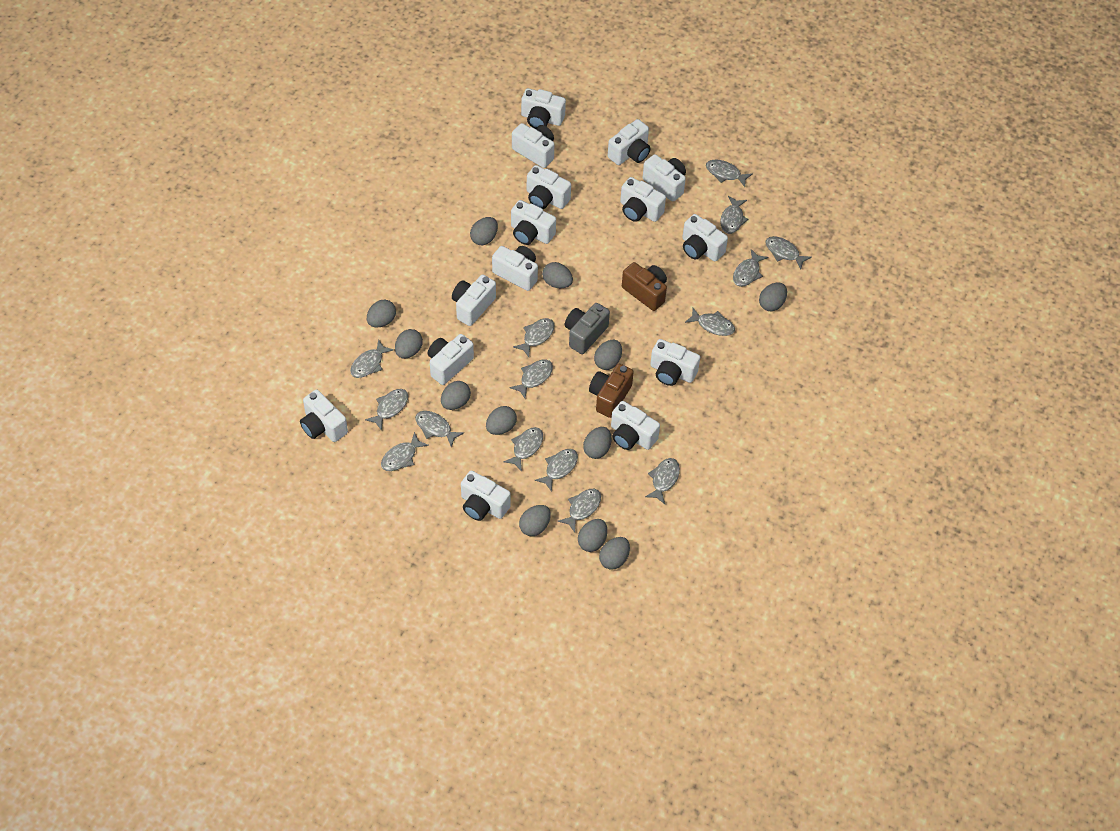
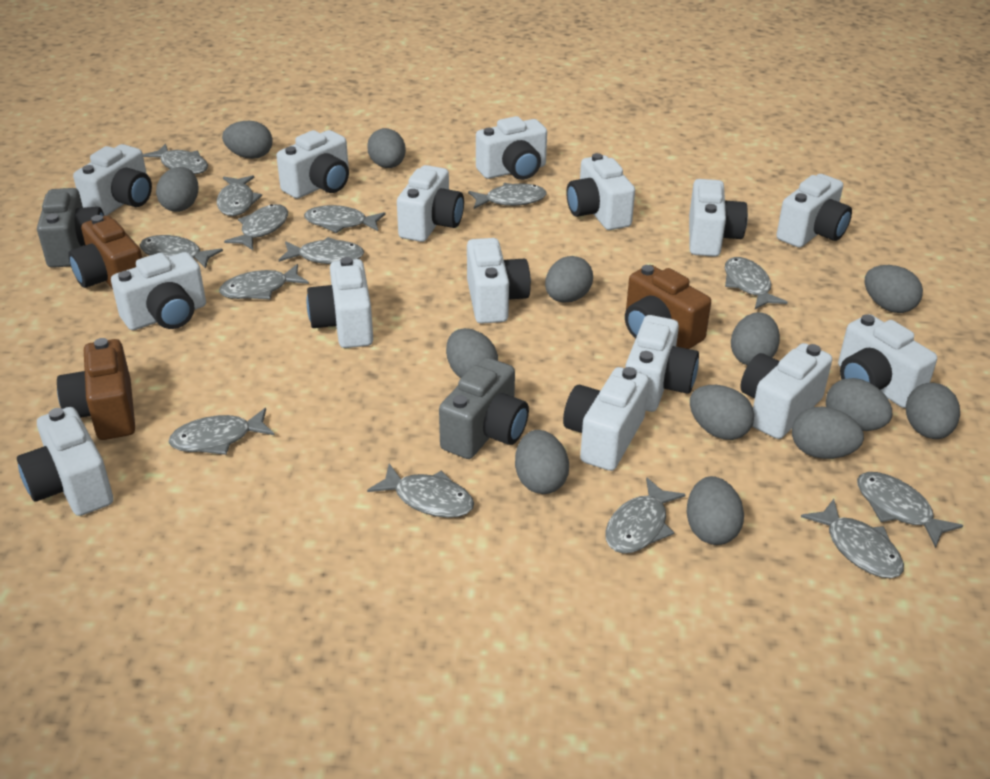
brown camera: 2 -> 3
grey camera: 1 -> 2
grey egg: 12 -> 13
grey fish: 15 -> 14

